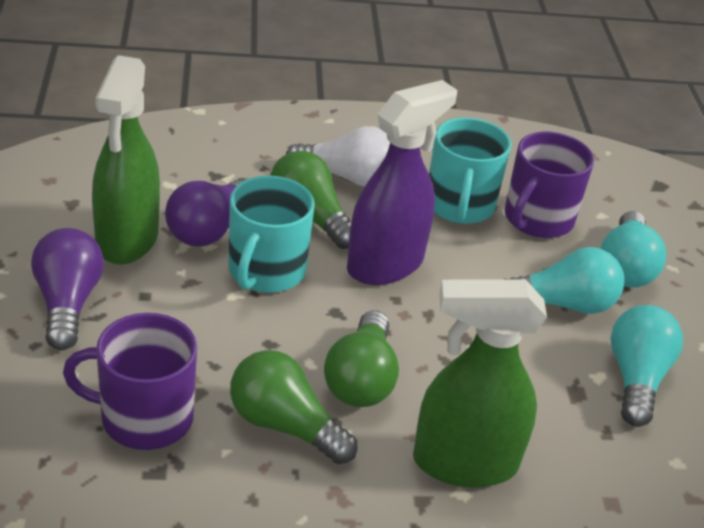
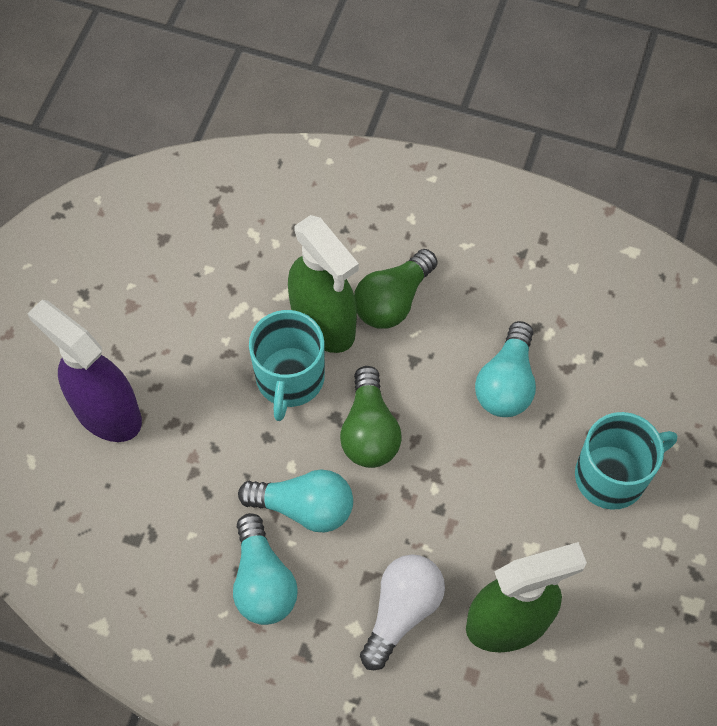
green light bulb: 3 -> 2
purple light bulb: 2 -> 0
purple mug: 2 -> 0

